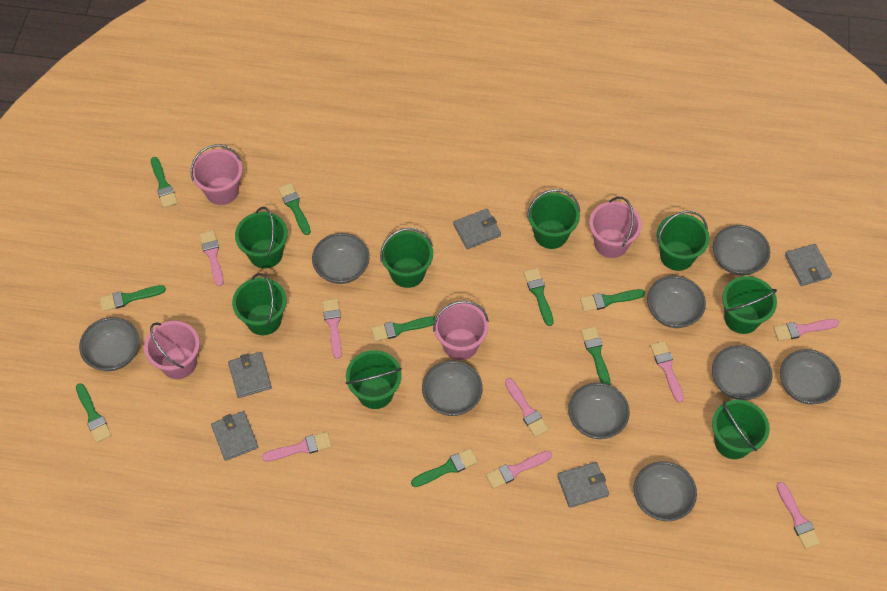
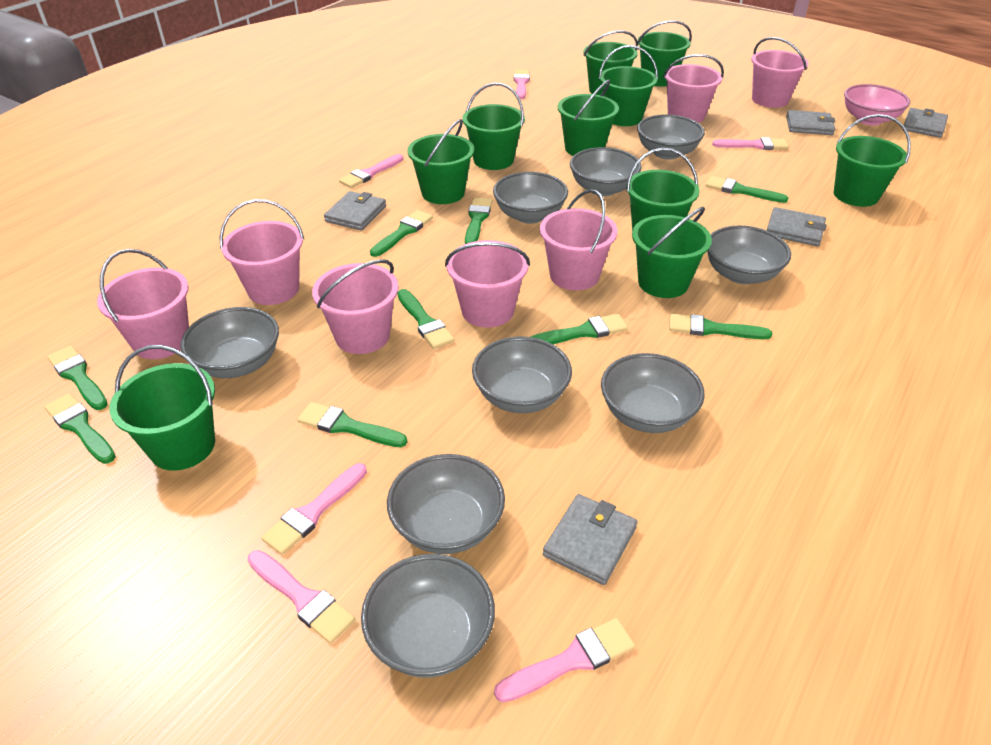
green bucket: 8 -> 10
pink bowl: 0 -> 1
pink brush: 8 -> 6
pink bucket: 4 -> 7

